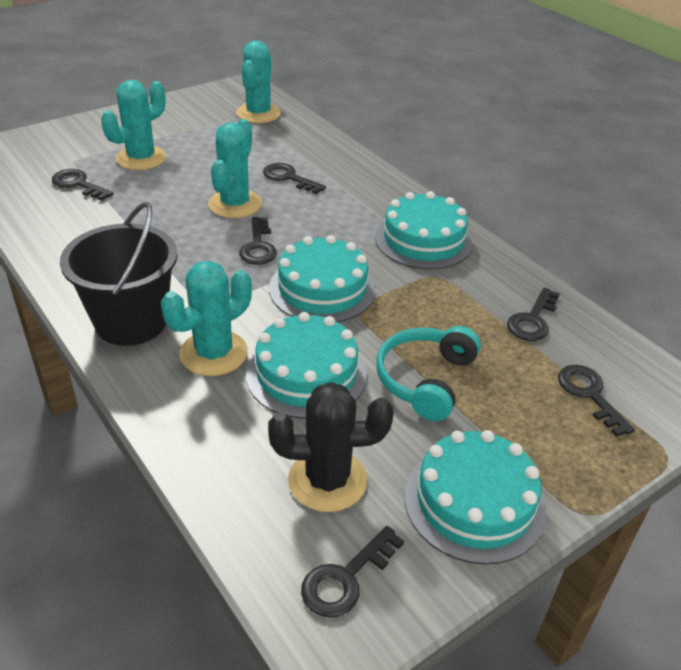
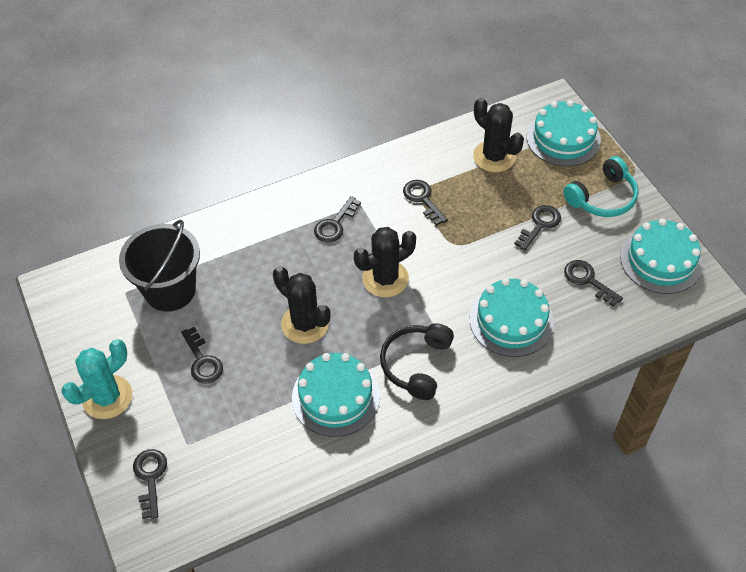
black cactus: 1 -> 3
black headphones: 0 -> 1
turquoise cactus: 4 -> 1

